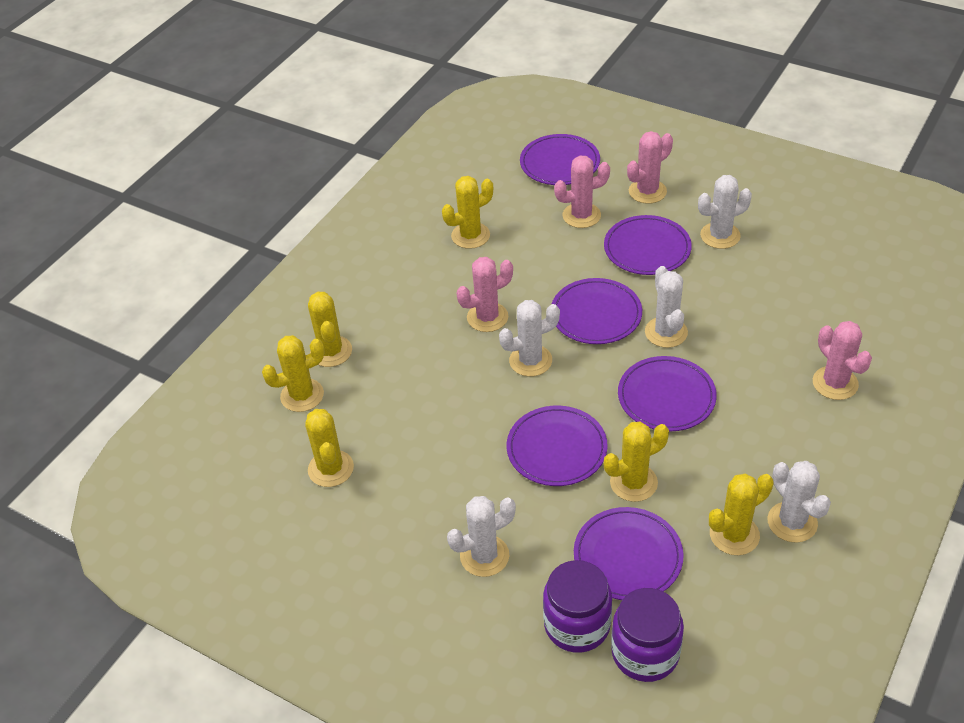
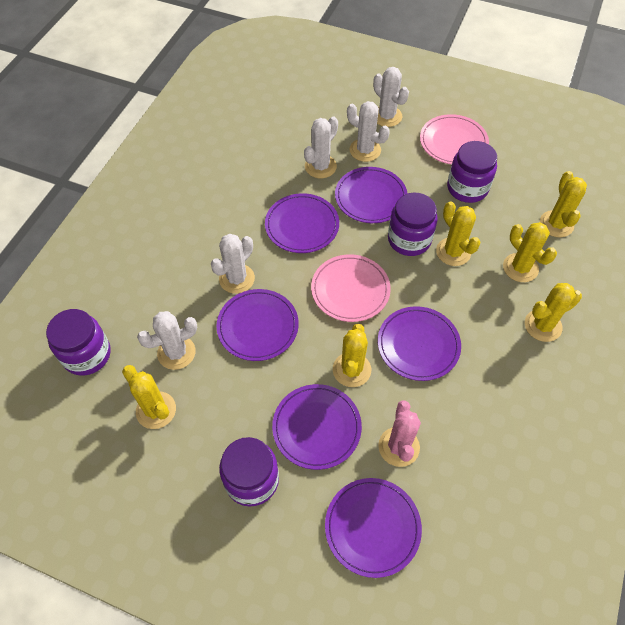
pink cactus: 4 -> 1
pink plate: 0 -> 2
purple jar: 2 -> 4

